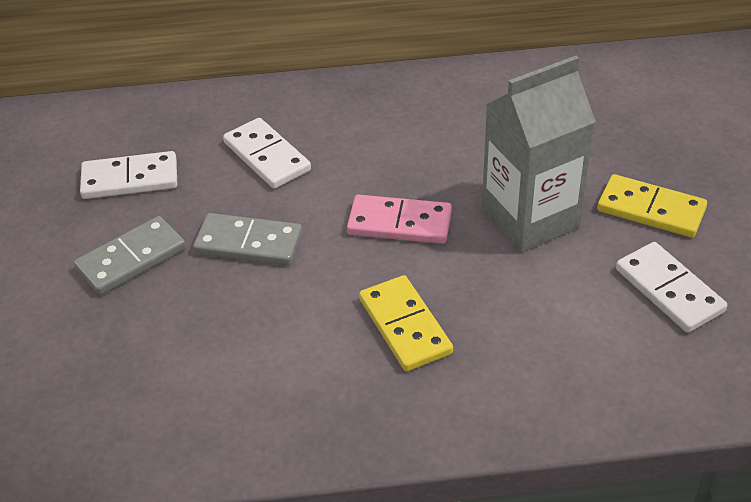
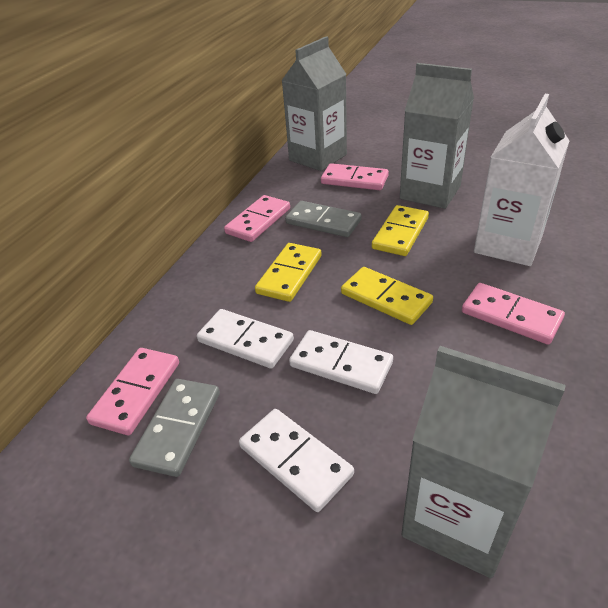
grey carton: 1 -> 3
pink domino: 1 -> 4
white carton: 0 -> 1
yellow domino: 2 -> 3

